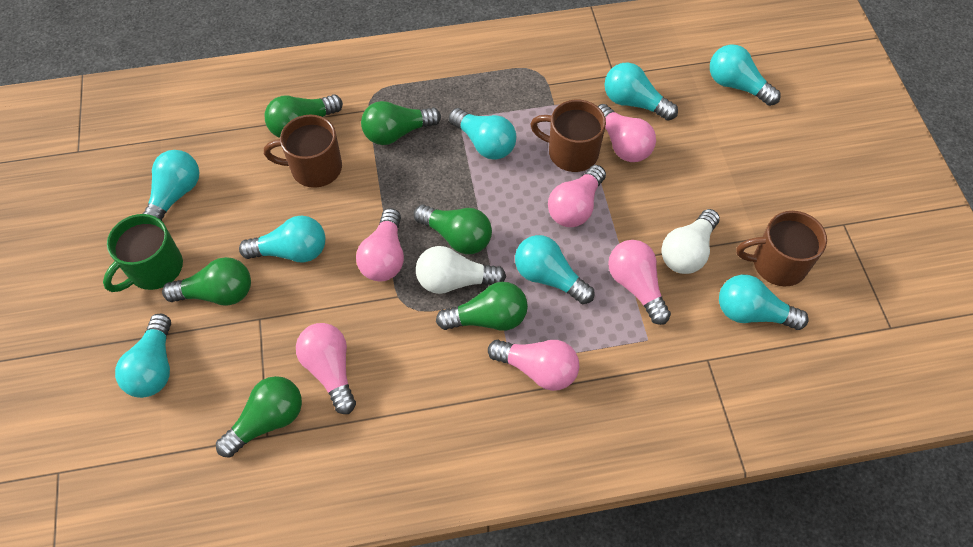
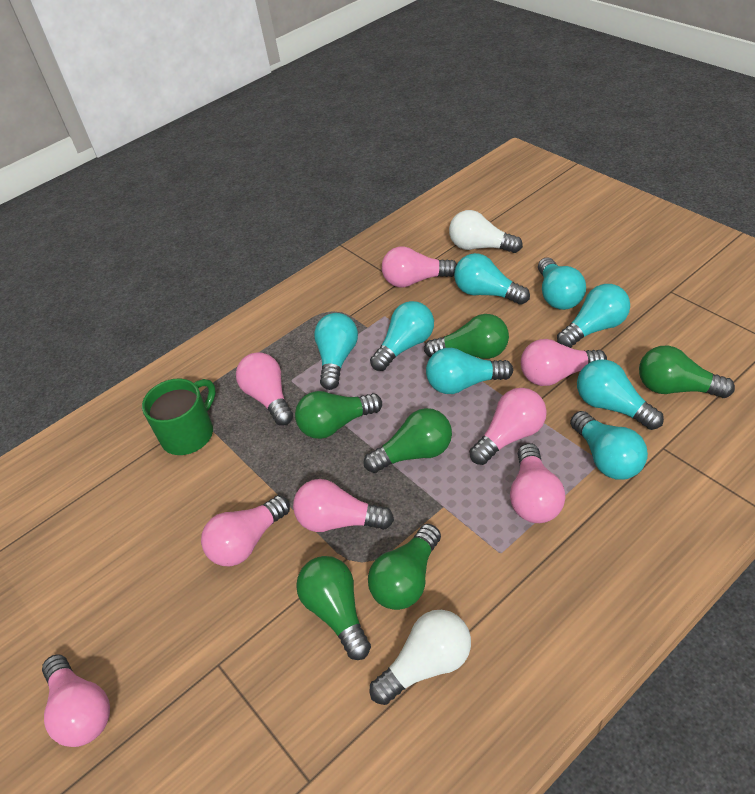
brown mug: 3 -> 0
pink light bulb: 6 -> 8

